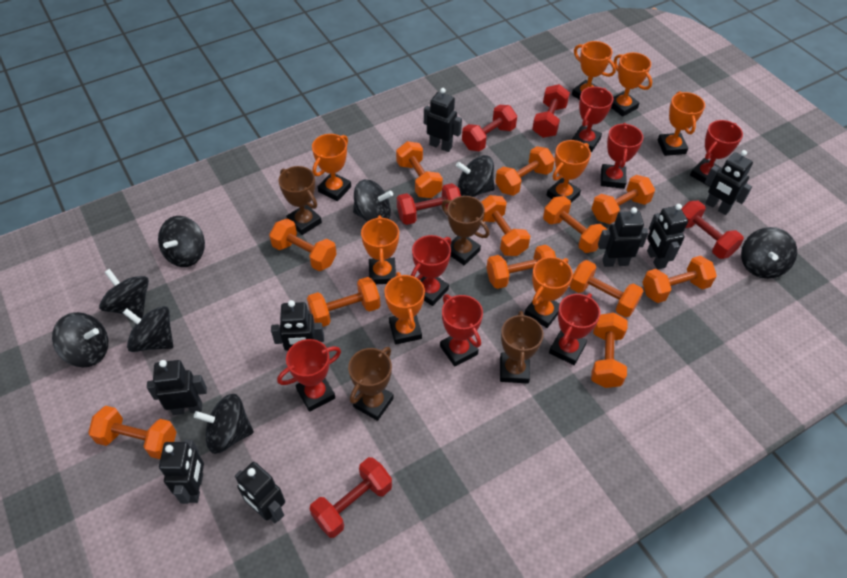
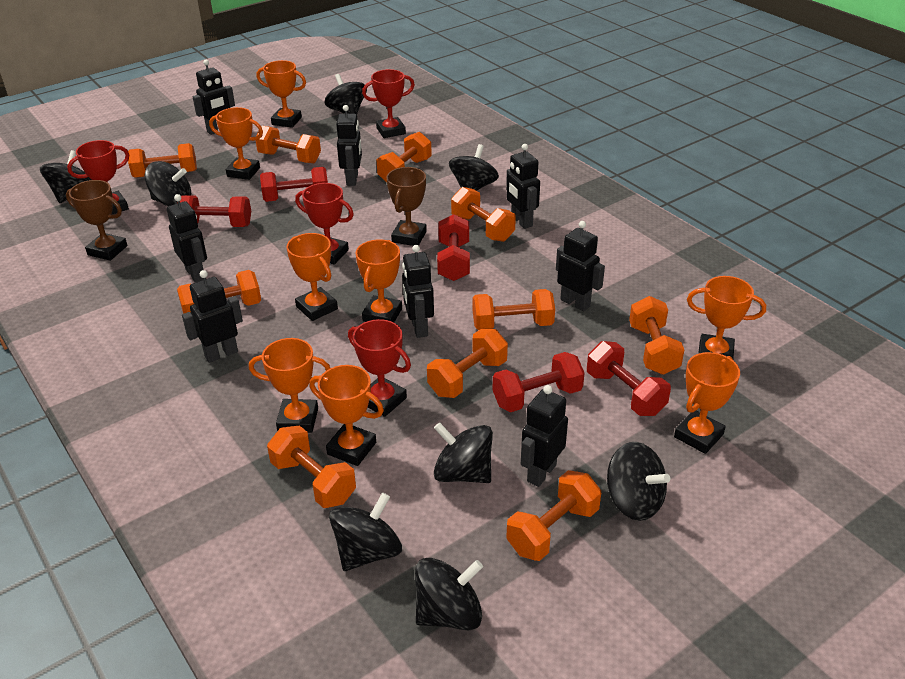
brown trophy: 4 -> 2
orange dumbbell: 12 -> 10
red trophy: 7 -> 4

